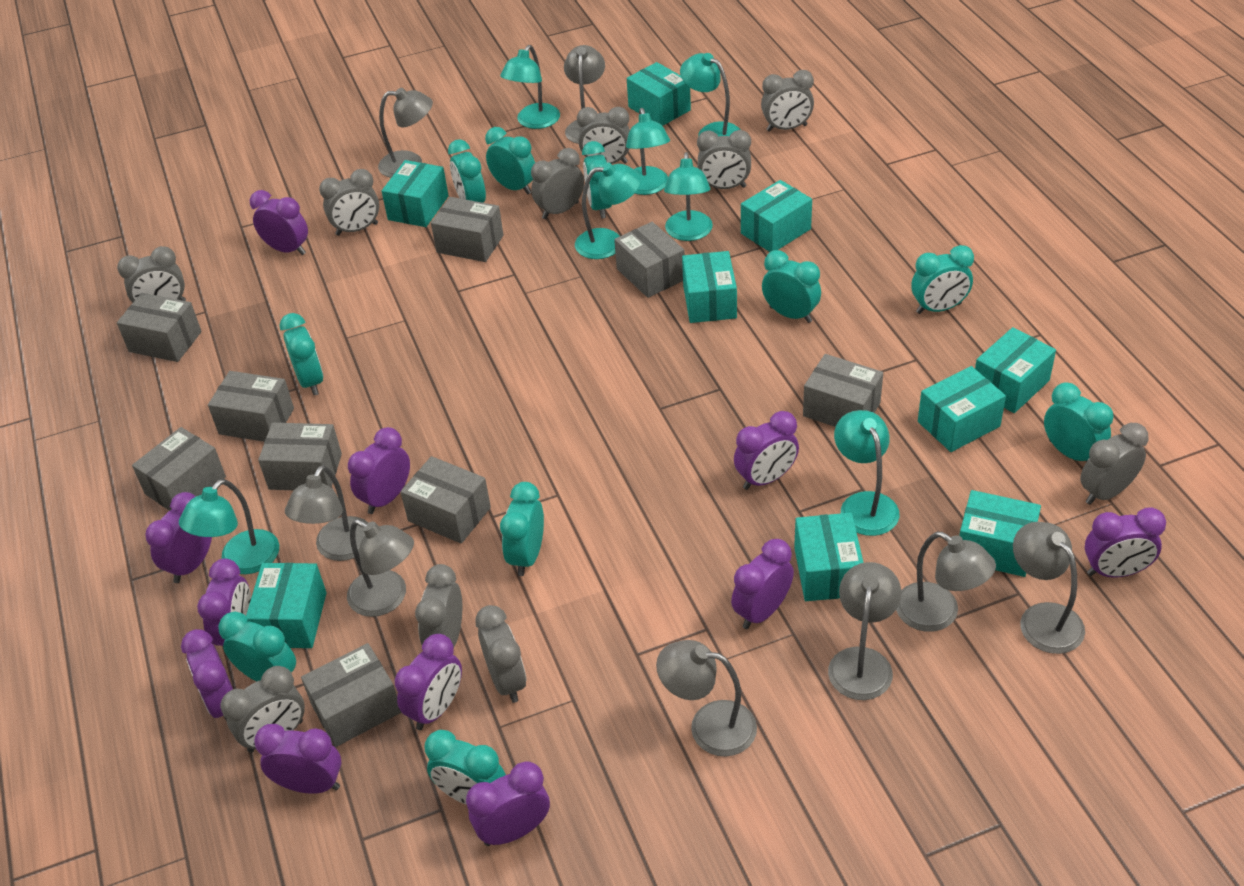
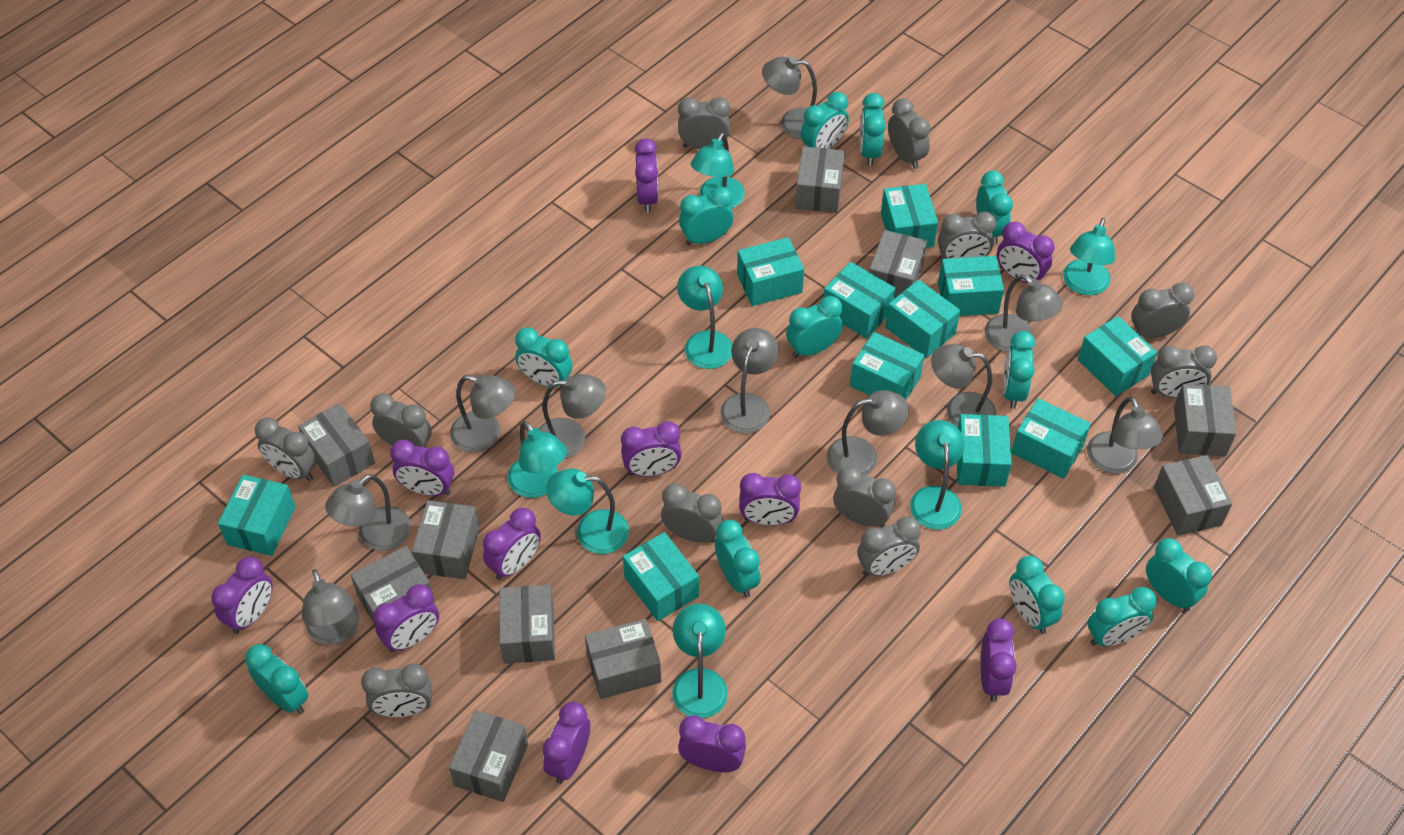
grey box: 9 -> 10
grey clock: 10 -> 11
grey lamp: 8 -> 10
turquoise box: 9 -> 11
turquoise clock: 10 -> 12

